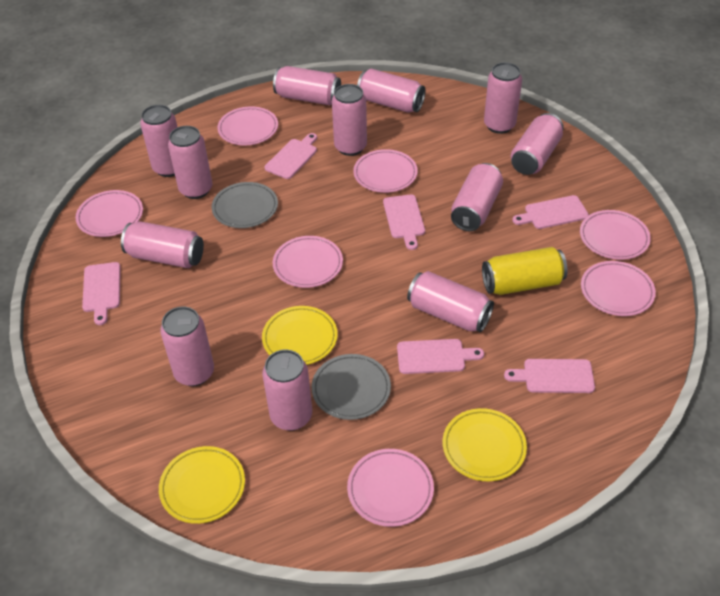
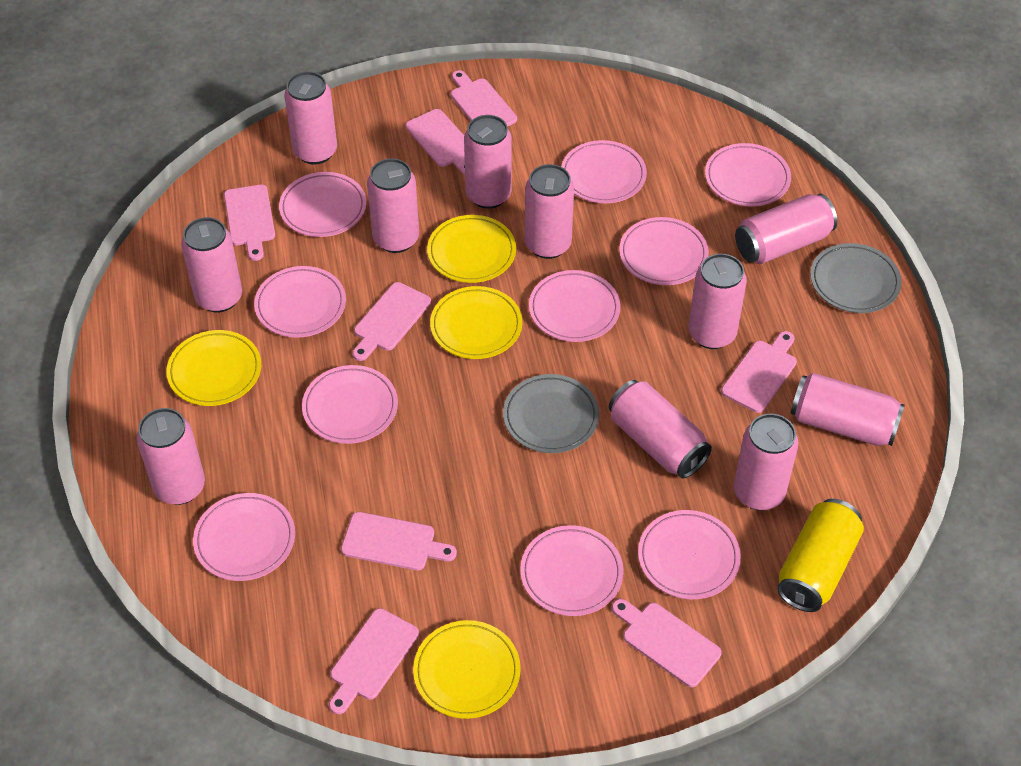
pink can: 12 -> 11
pink cutting board: 6 -> 8
pink plate: 7 -> 10
yellow plate: 3 -> 4

